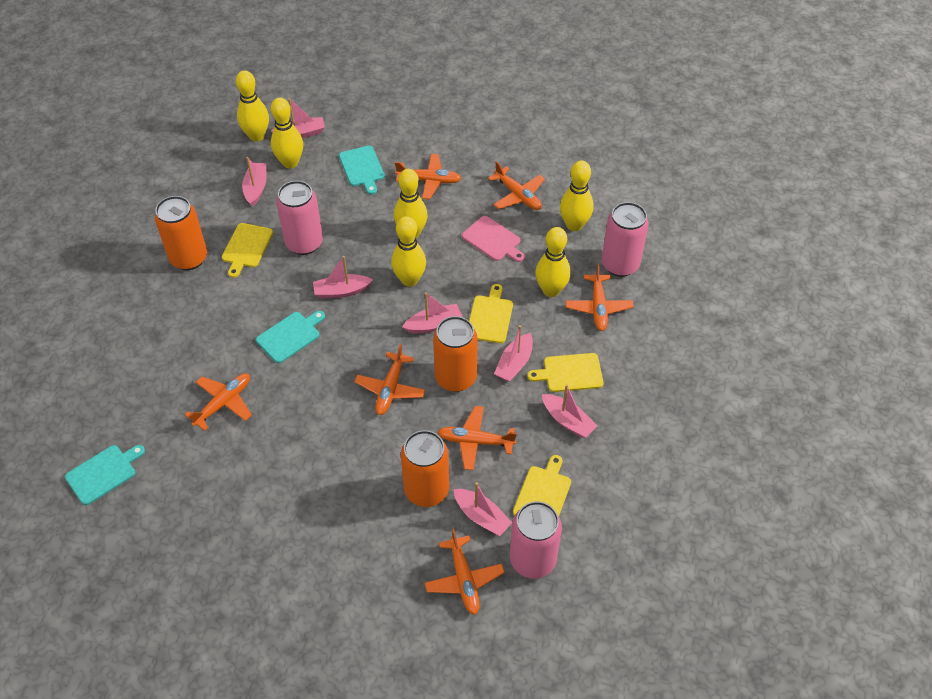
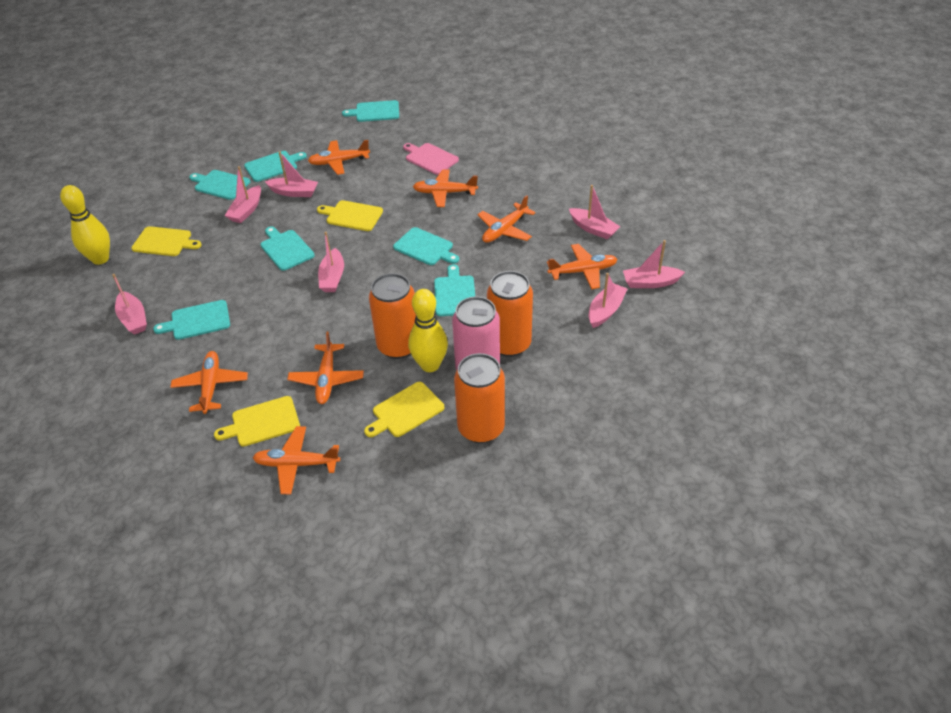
pink can: 3 -> 1
turquoise cutting board: 3 -> 7
yellow bowling pin: 6 -> 2

